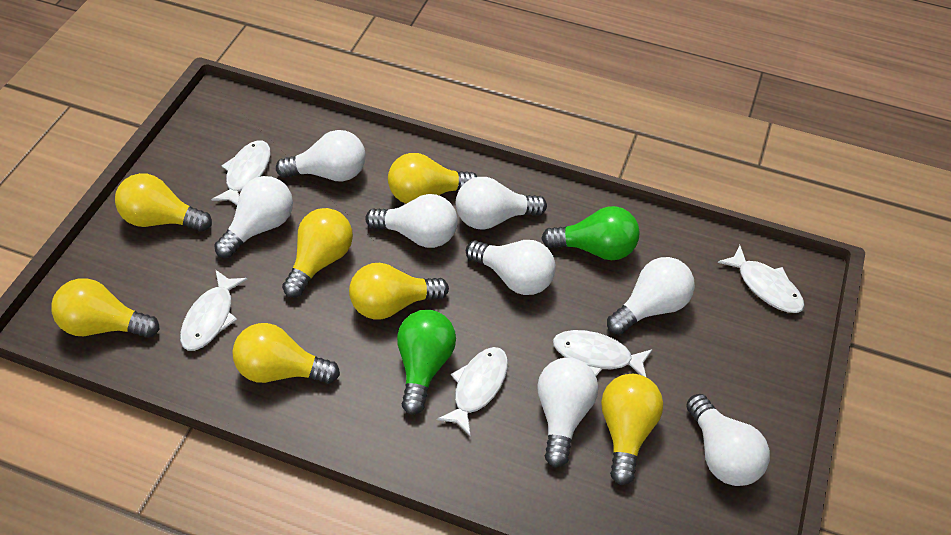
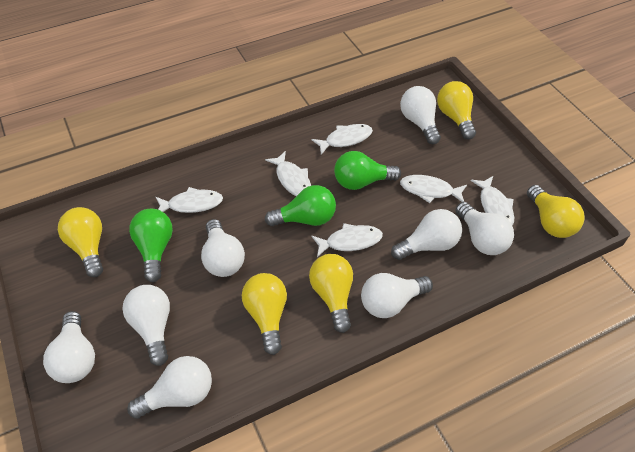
green light bulb: 2 -> 3
white fish: 5 -> 6
yellow light bulb: 7 -> 5

